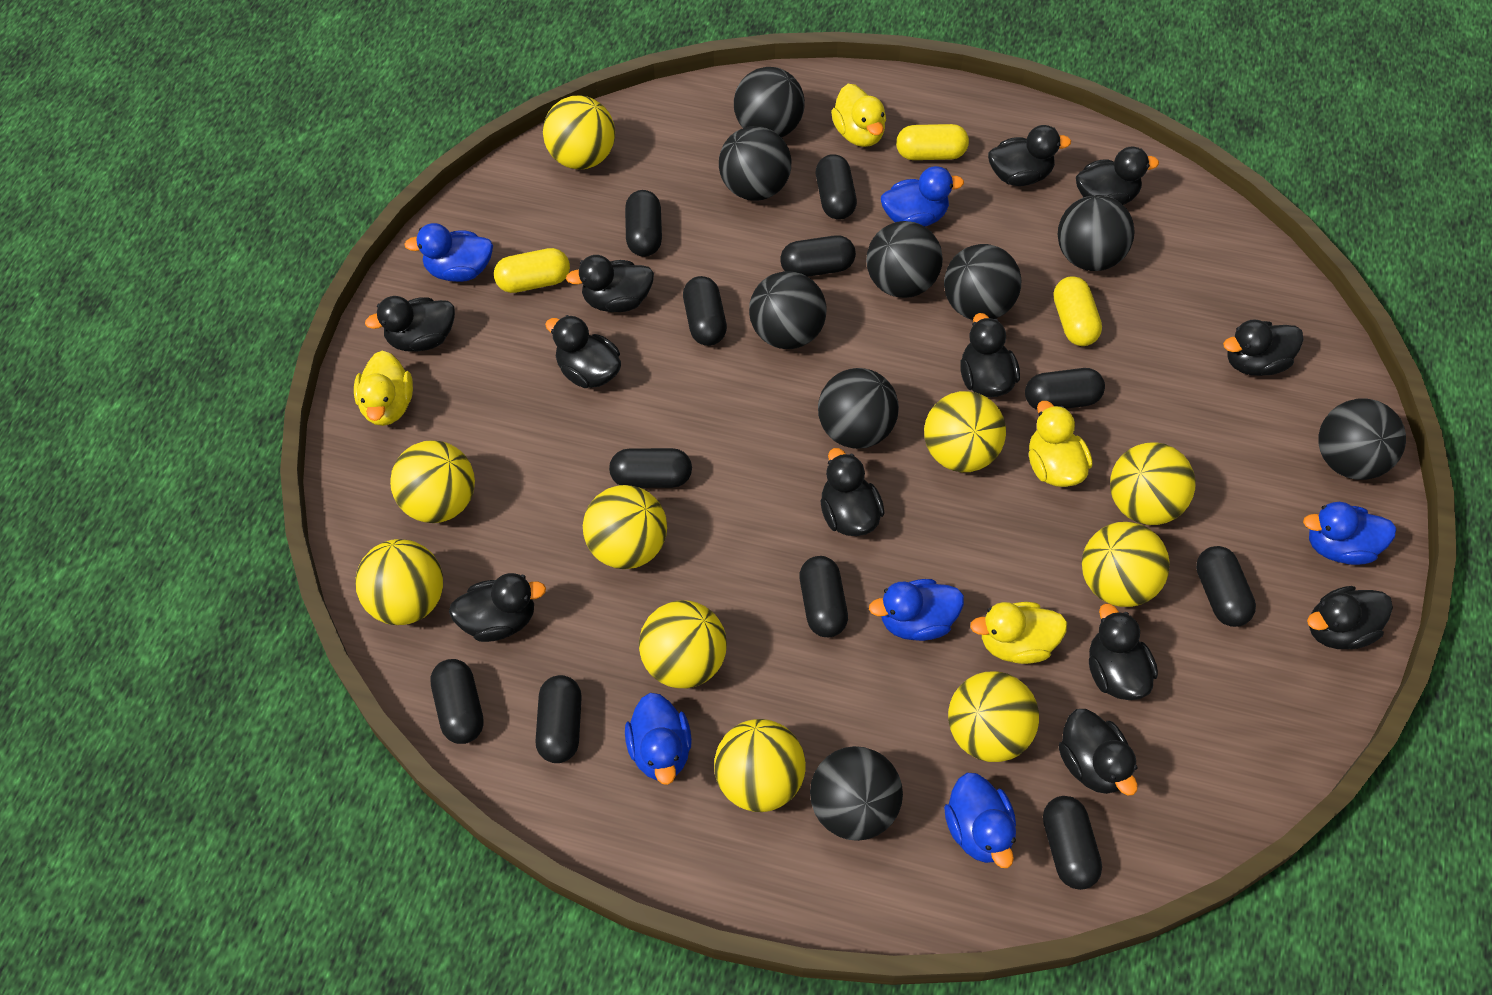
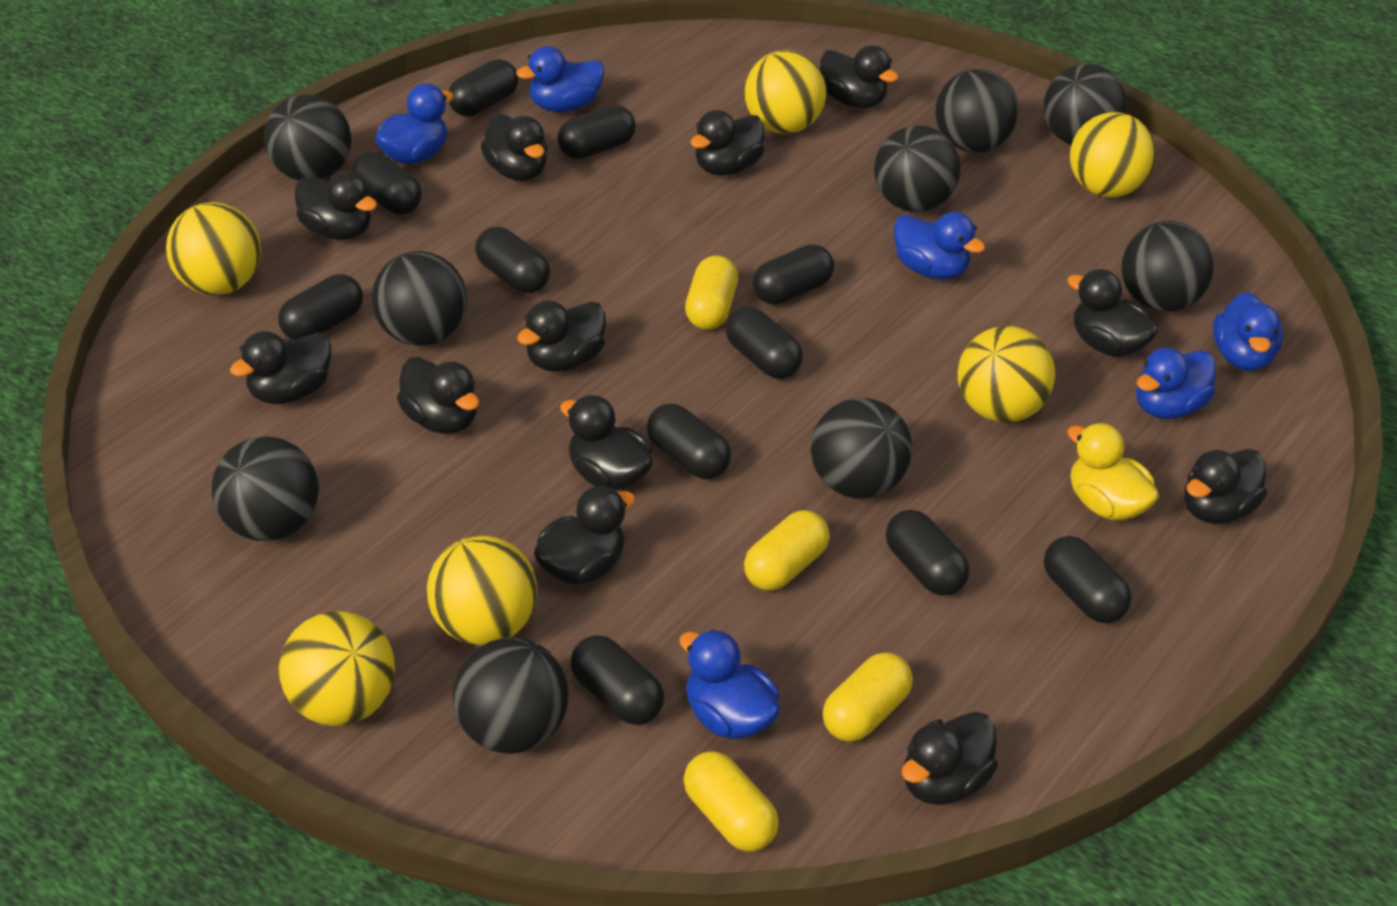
yellow ball: 10 -> 6
yellow capsule: 3 -> 4
yellow duck: 4 -> 1

